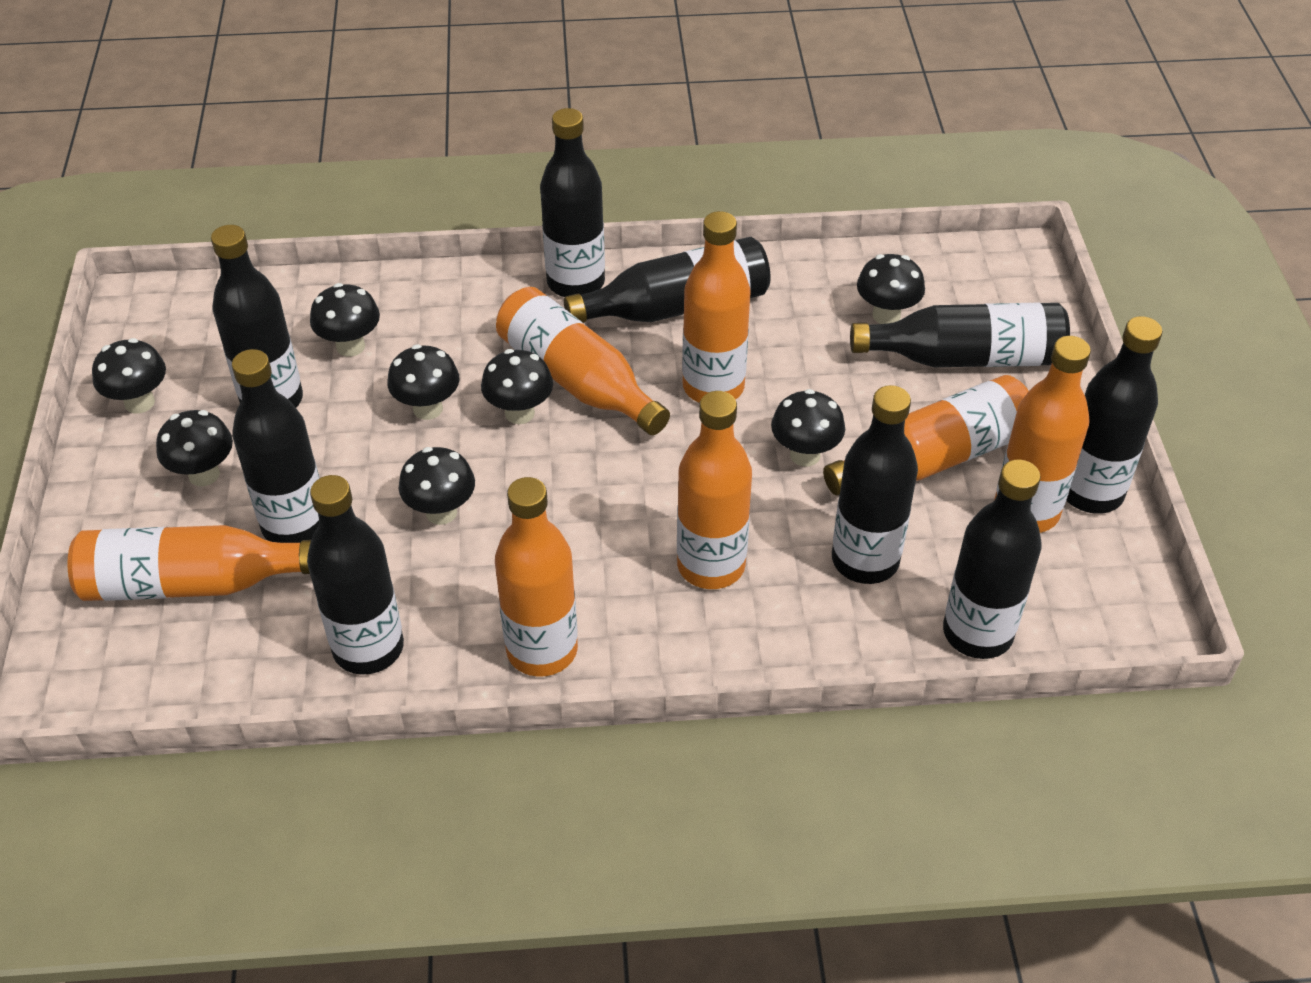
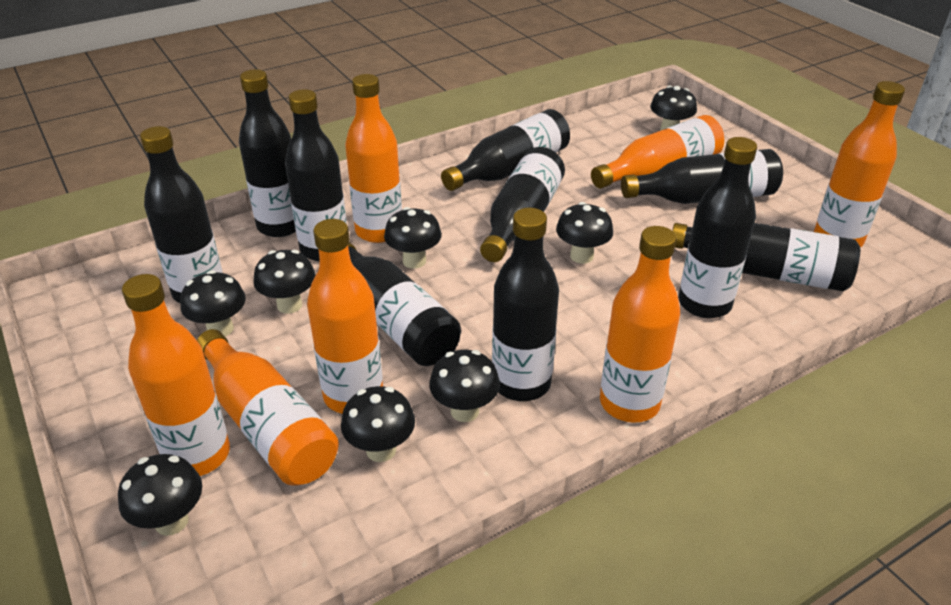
black bottle: 9 -> 10

